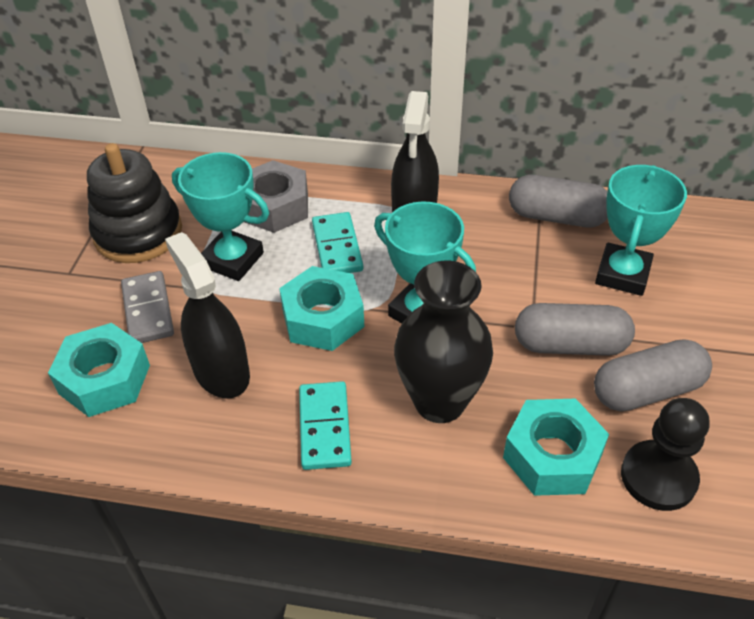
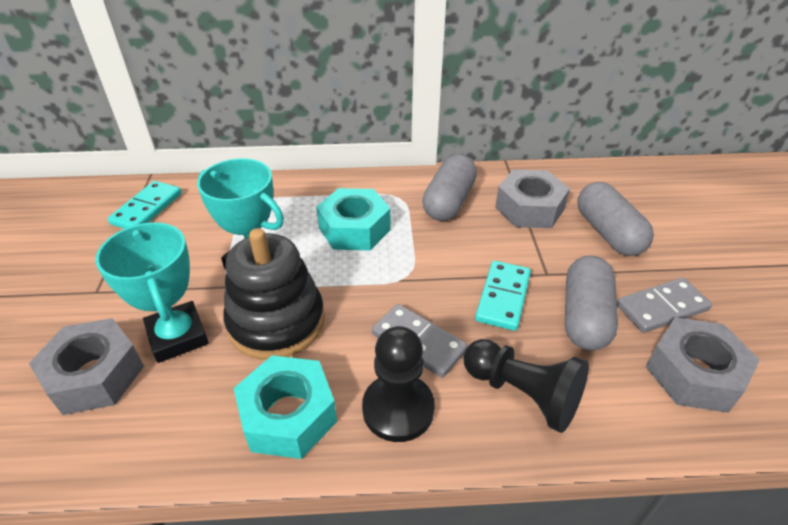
black pawn: 1 -> 2
black spray bottle: 2 -> 0
black vase: 1 -> 0
grey domino: 1 -> 2
grey nut: 1 -> 3
turquoise nut: 3 -> 2
turquoise trophy: 3 -> 2

